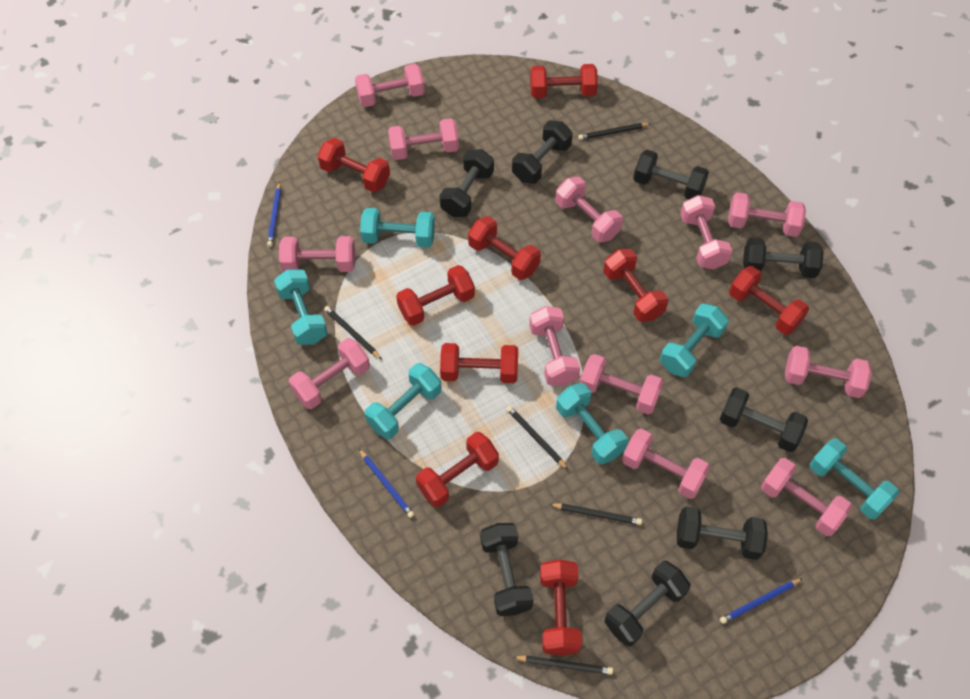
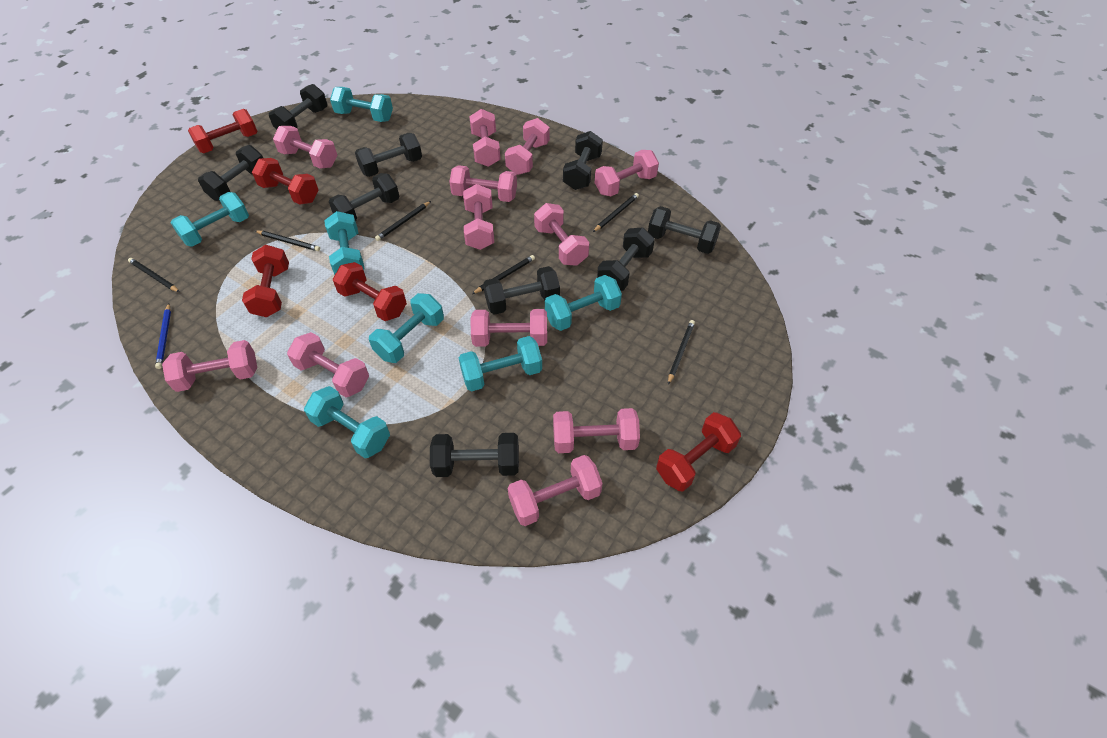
black dumbbell: 8 -> 9
black pencil: 5 -> 6
blue pencil: 3 -> 1
red dumbbell: 9 -> 5
turquoise dumbbell: 6 -> 7

